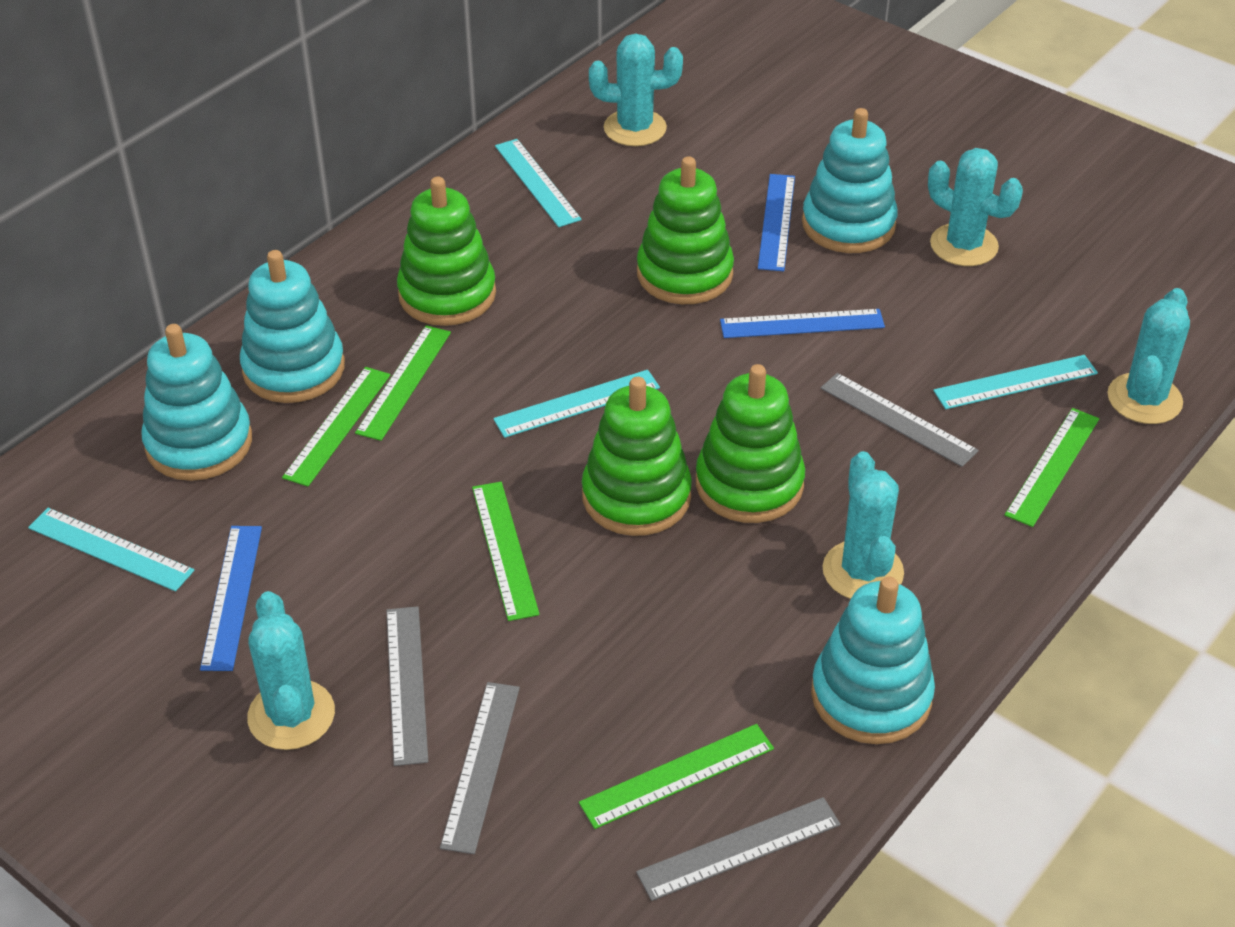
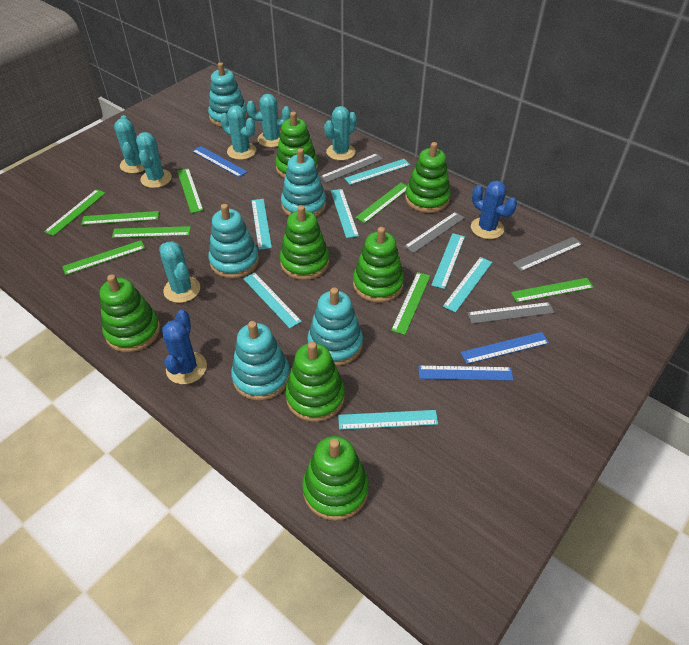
blue cactus: 0 -> 2
green ruler: 5 -> 8
green stacking toy: 4 -> 7
turquoise cactus: 5 -> 6
turquoise ruler: 4 -> 7
turquoise stacking toy: 4 -> 5

